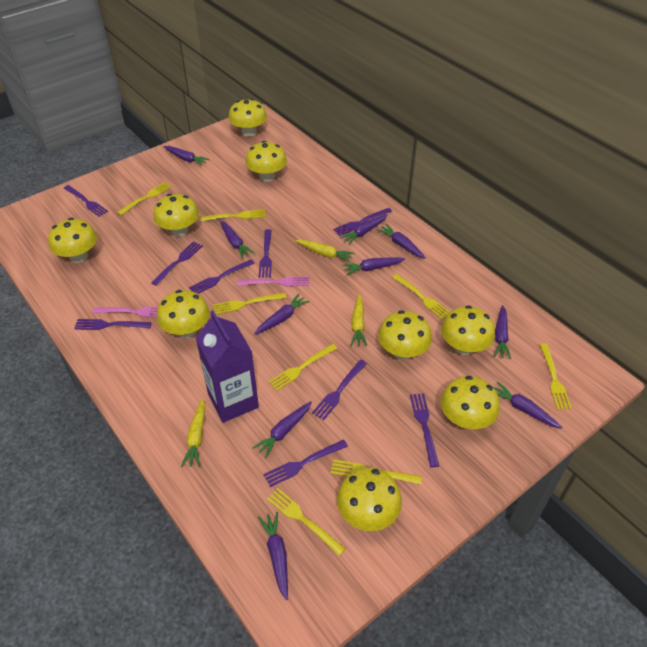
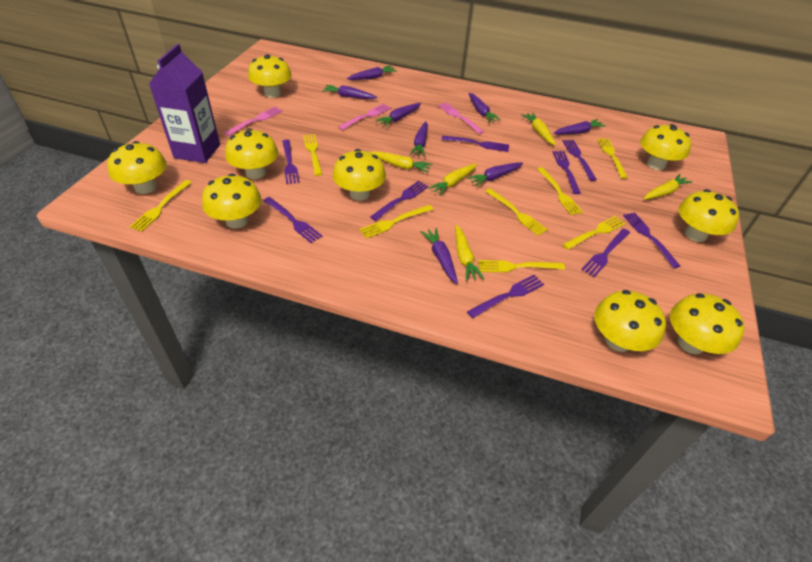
pink fork: 2 -> 3
purple carrot: 10 -> 8
yellow carrot: 3 -> 5

